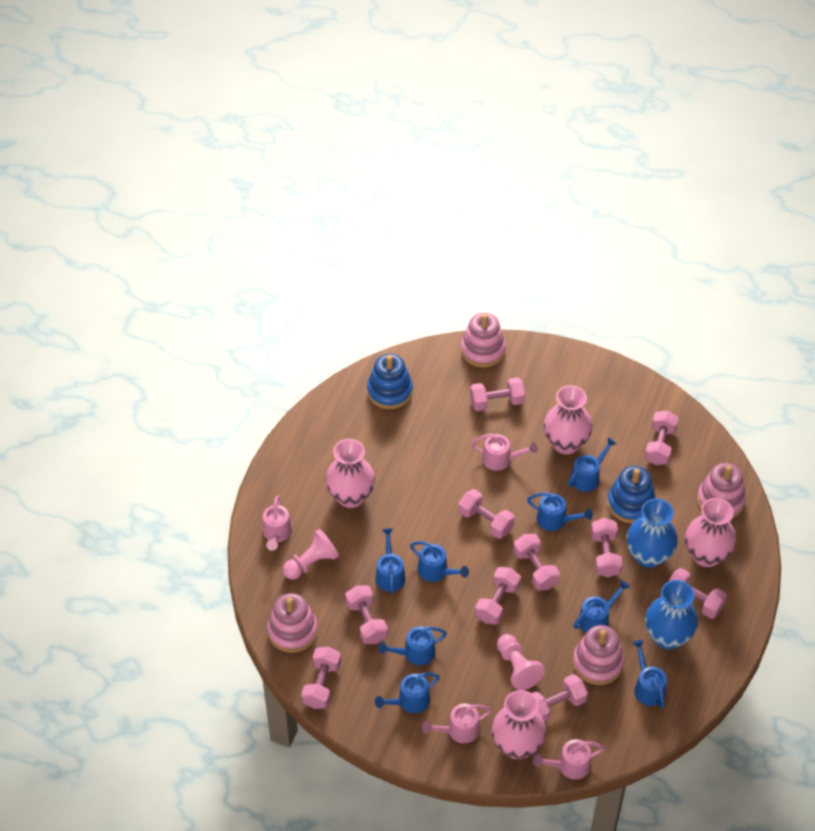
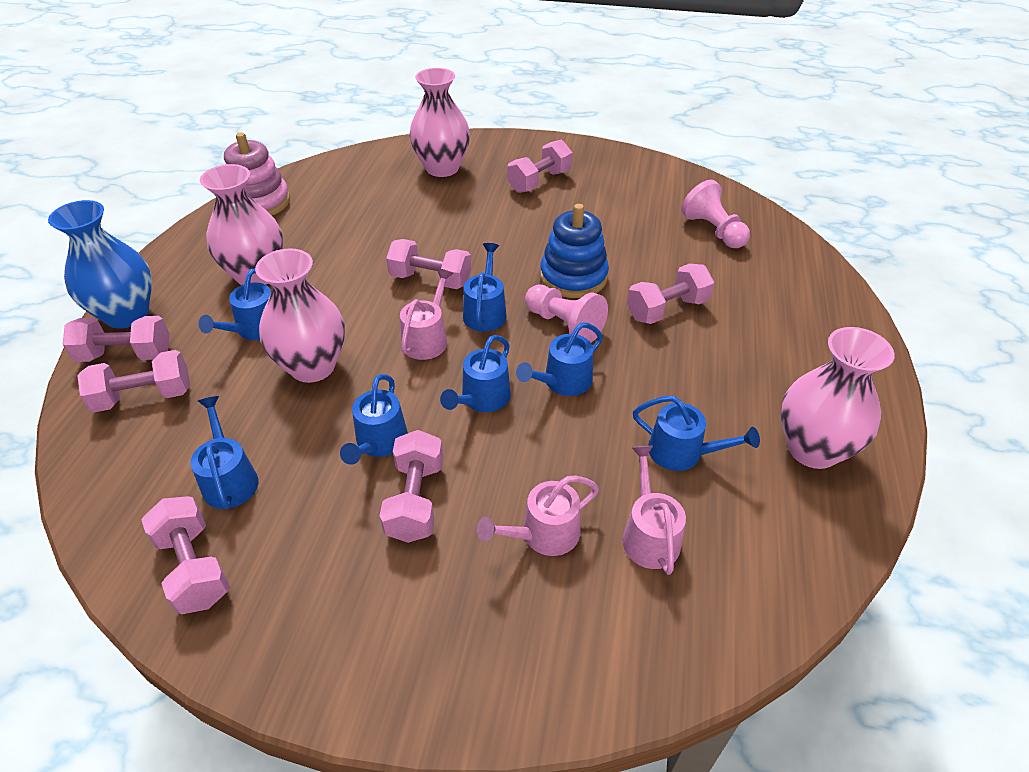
blue stacking toy: 2 -> 1
blue vase: 2 -> 1
blue watering can: 8 -> 7
pink dumbbell: 10 -> 7
pink stacking toy: 4 -> 1
pink watering can: 4 -> 3

